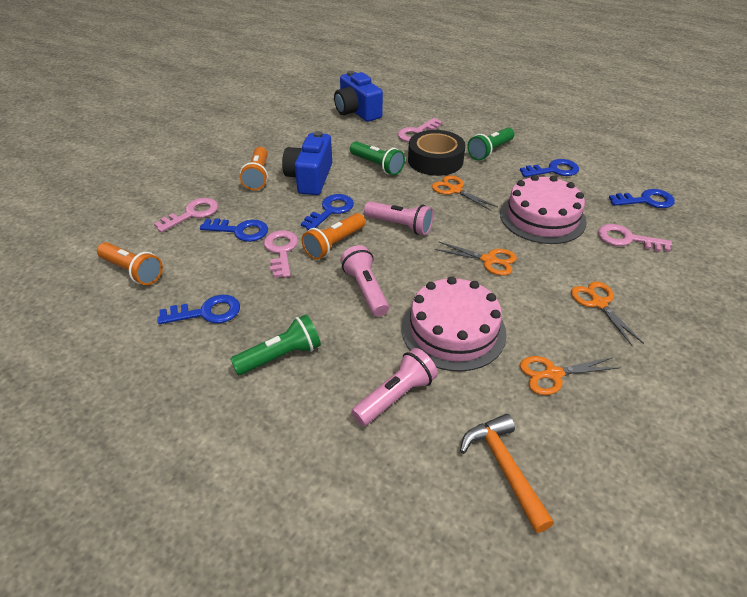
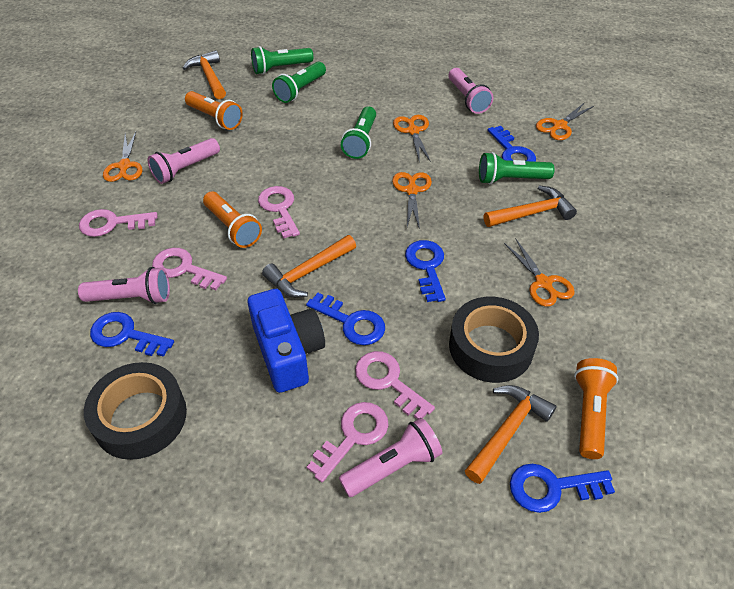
black tape: 1 -> 2
blue camera: 2 -> 1
green flashlight: 3 -> 4
orange hammer: 1 -> 4
orange scissors: 4 -> 5
pink cake: 2 -> 0
pink flashlight: 3 -> 4
pink key: 4 -> 5

